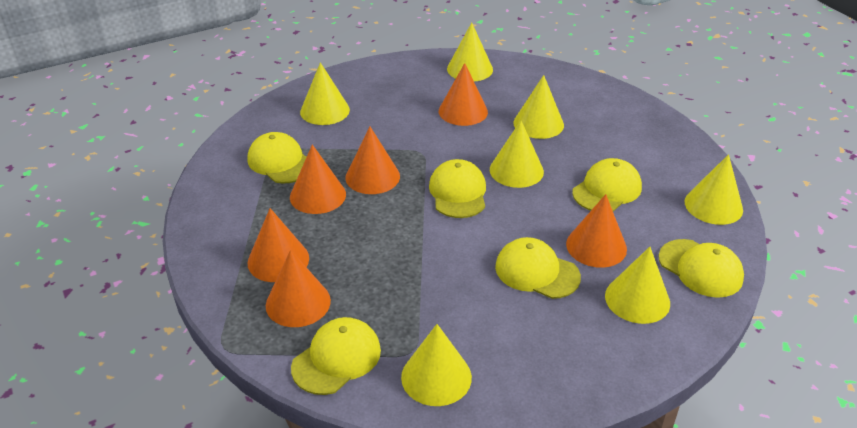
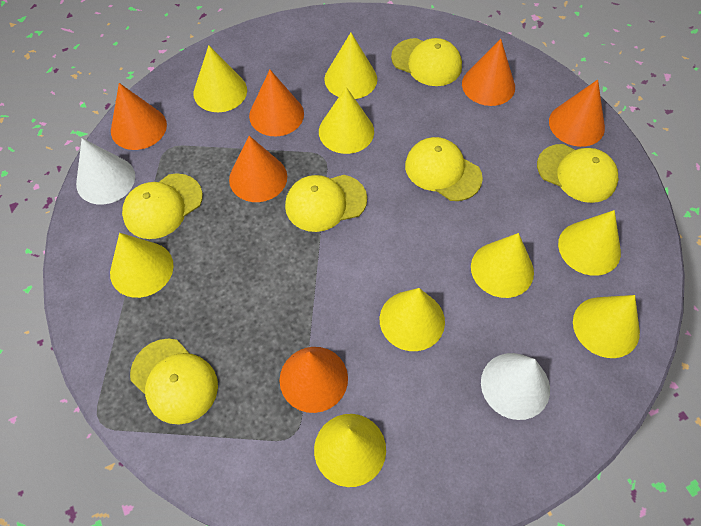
white cone: 0 -> 2
yellow cone: 7 -> 9

